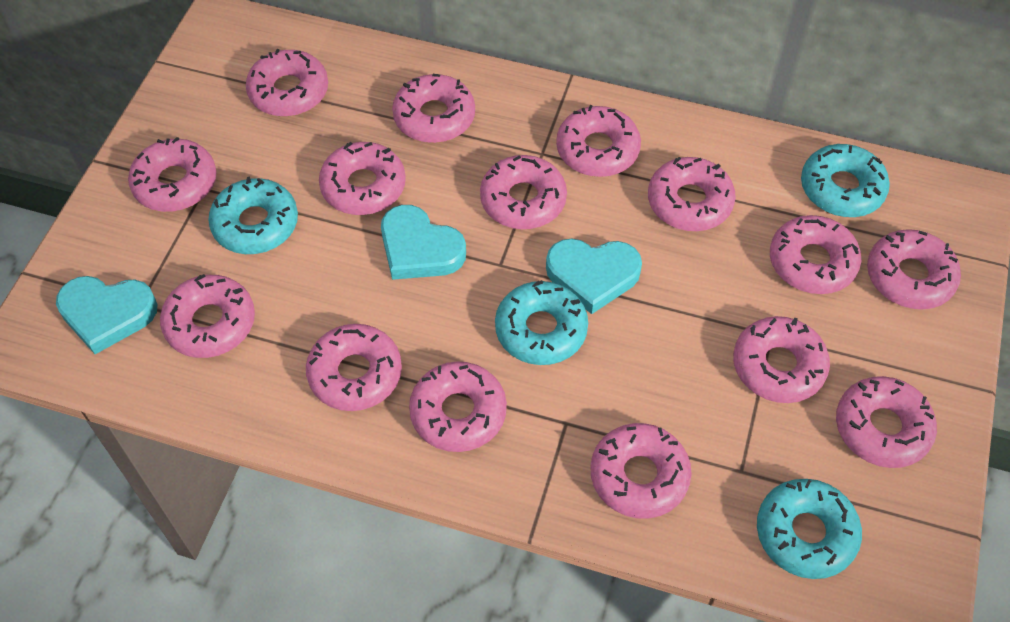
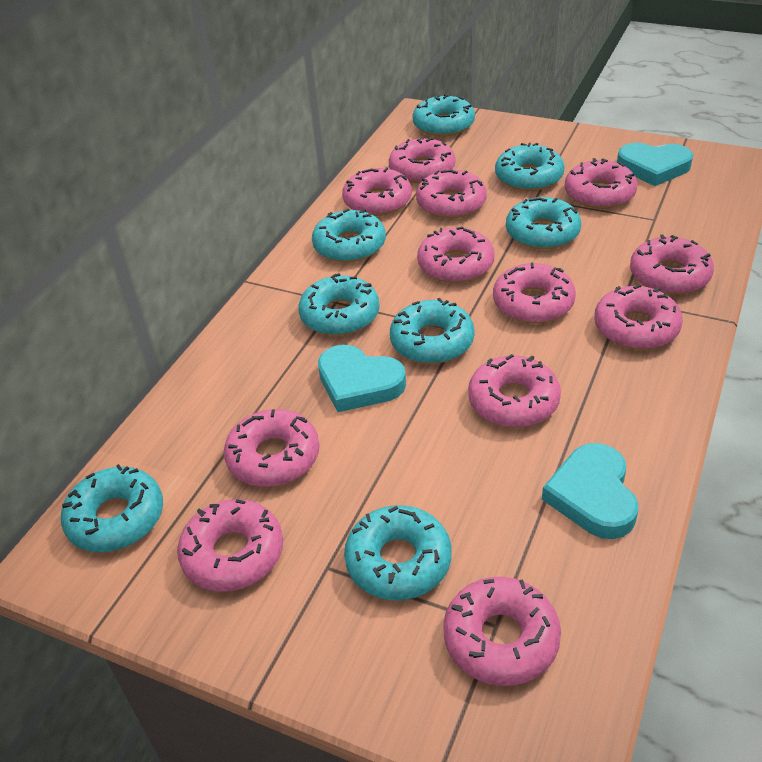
pink donut: 15 -> 12
turquoise donut: 4 -> 8

